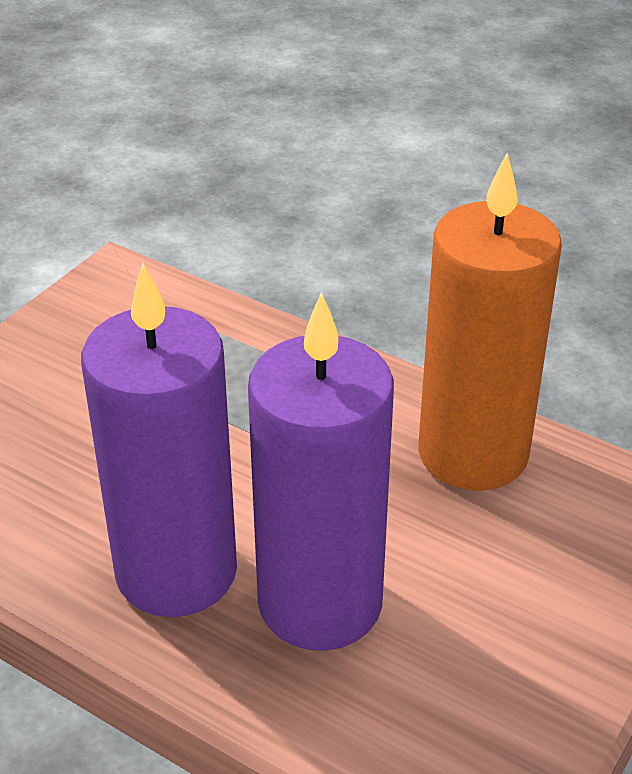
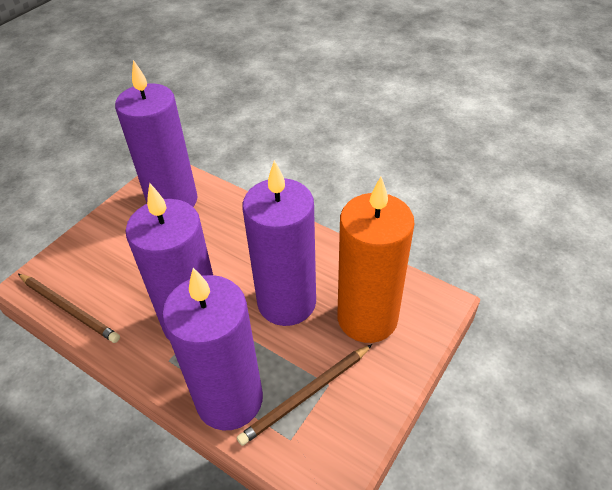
brown pencil: 0 -> 2
purple candle: 2 -> 4

